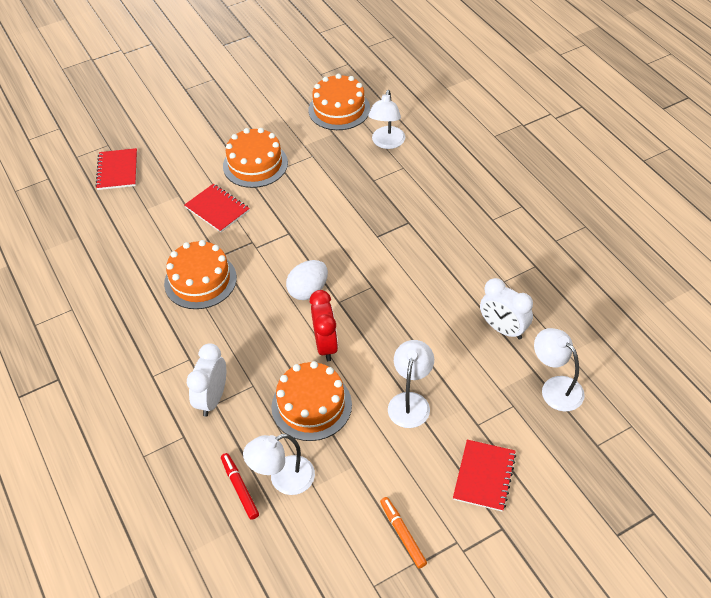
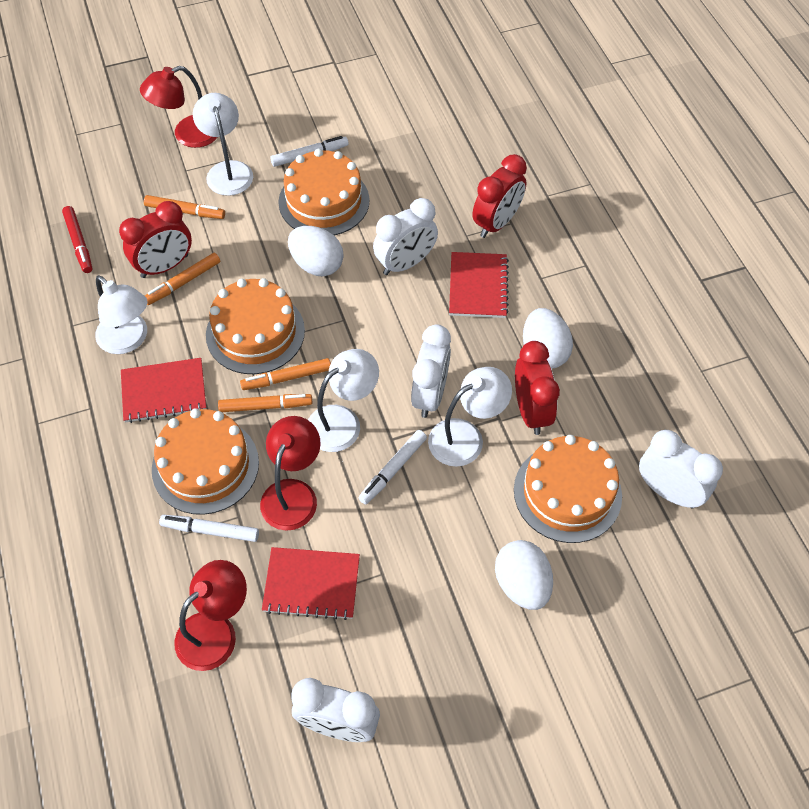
orange marker: 1 -> 4
red clock: 1 -> 3
red lamp: 0 -> 3
white clock: 2 -> 4
white egg: 1 -> 3
white marker: 0 -> 3

